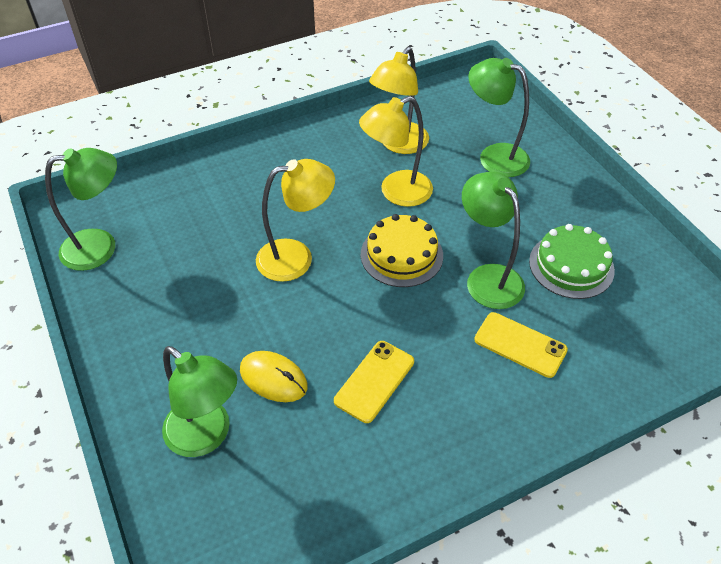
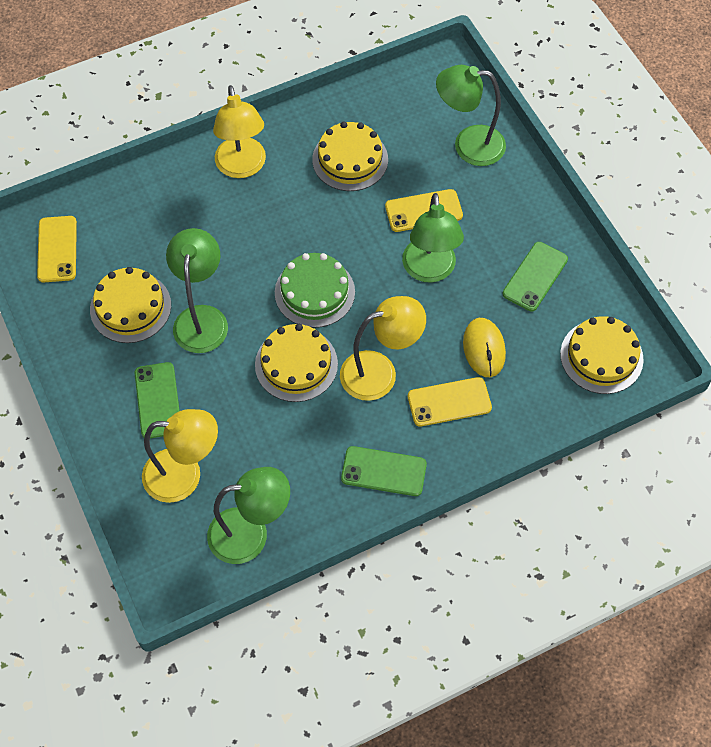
green phone: 0 -> 3
yellow cake: 1 -> 4
yellow phone: 2 -> 3

